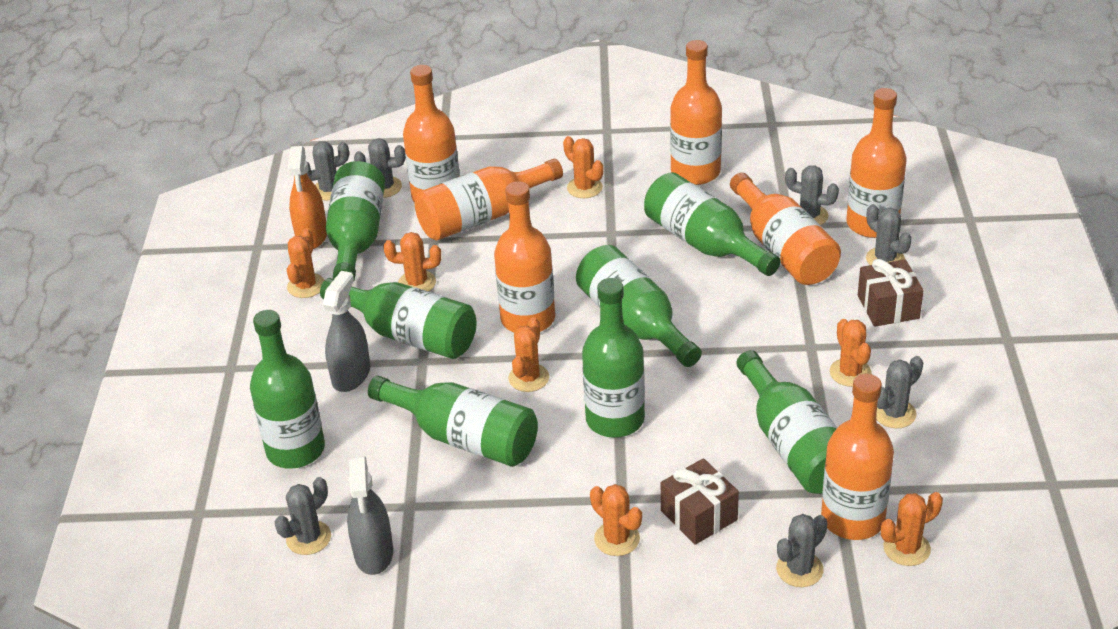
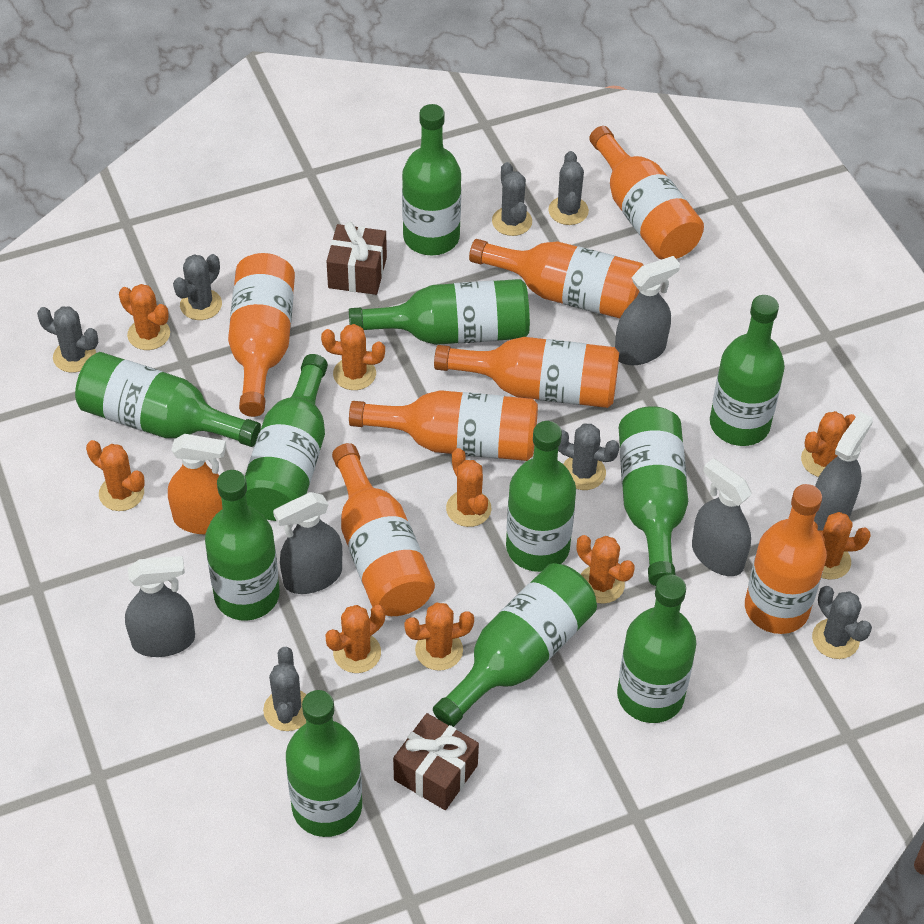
green bottle: 8 -> 11
grey spray bottle: 2 -> 5
orange cactus: 7 -> 9

